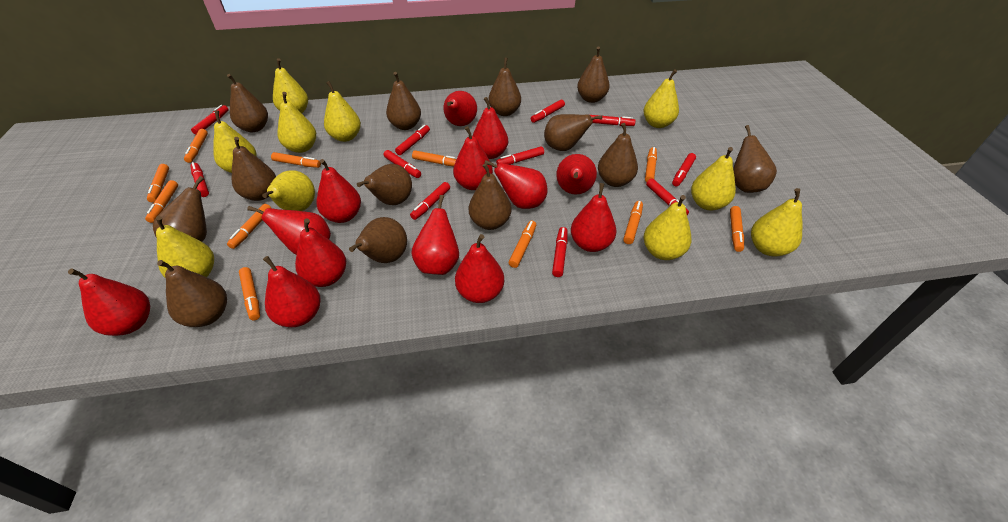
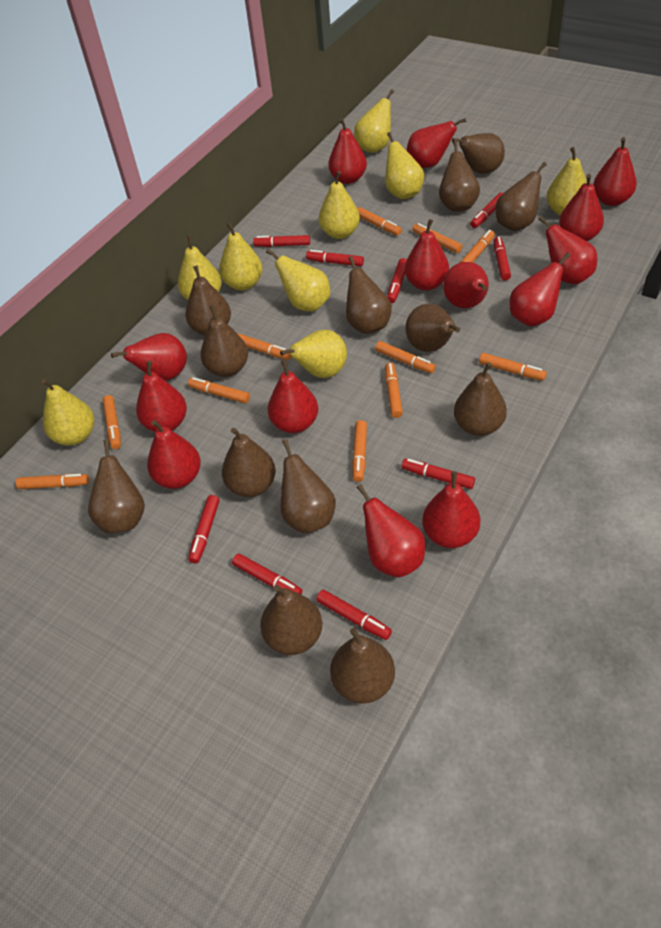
red marker: 11 -> 9
red pear: 13 -> 14
yellow pear: 10 -> 9

